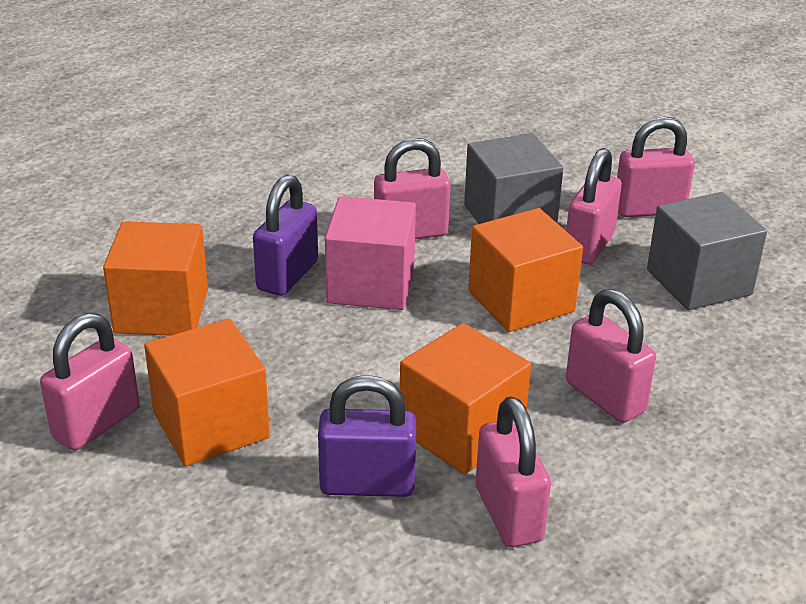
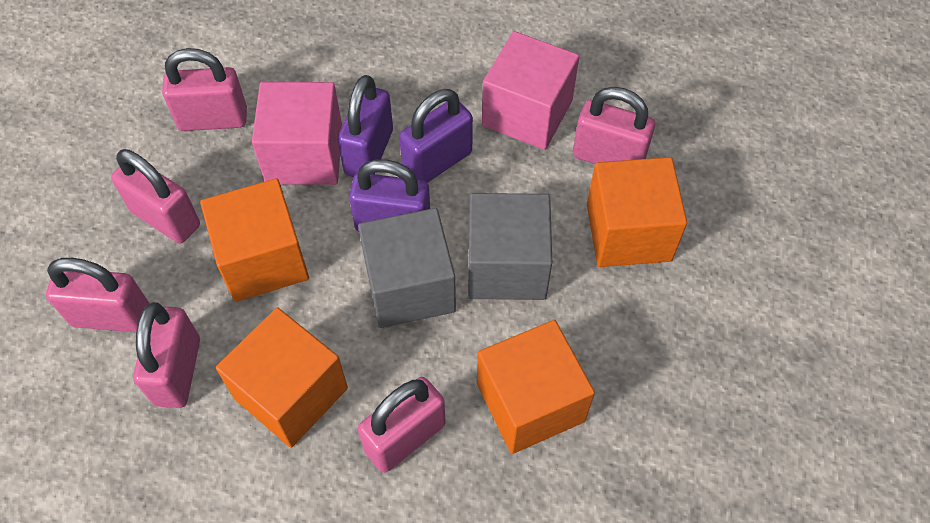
pink cube: 1 -> 2
purple padlock: 2 -> 3

